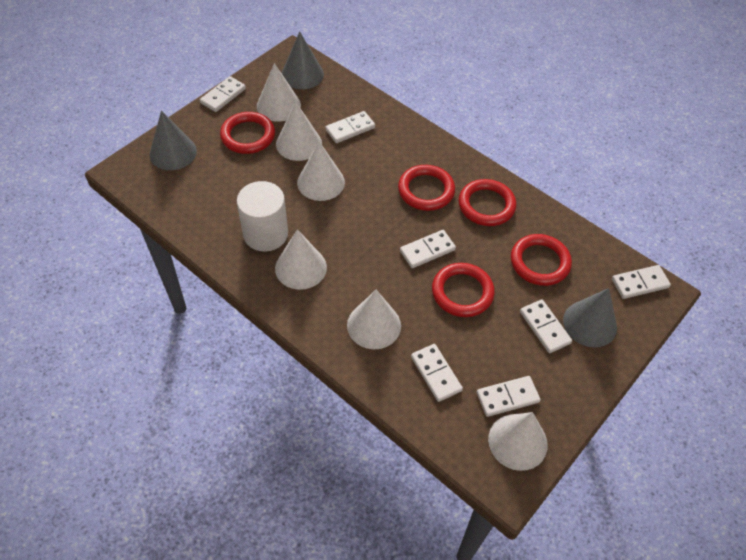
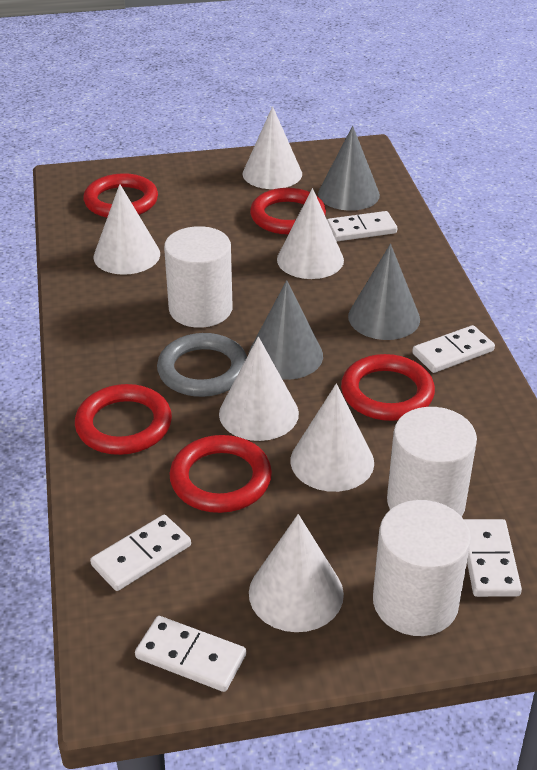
grey ring: 0 -> 1
white cylinder: 1 -> 3
white domino: 7 -> 5

